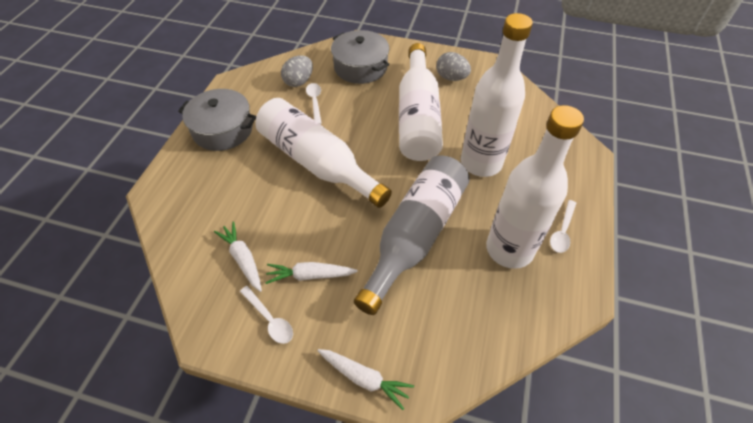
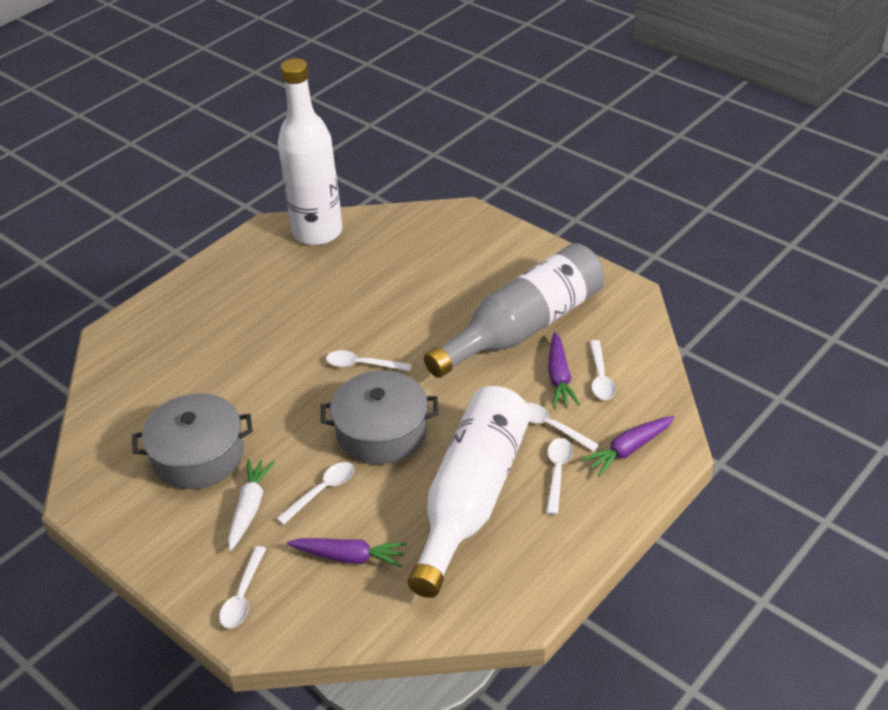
grey egg: 2 -> 0
purple carrot: 0 -> 3
white bottle: 4 -> 2
white carrot: 3 -> 1
white spoon: 3 -> 6

